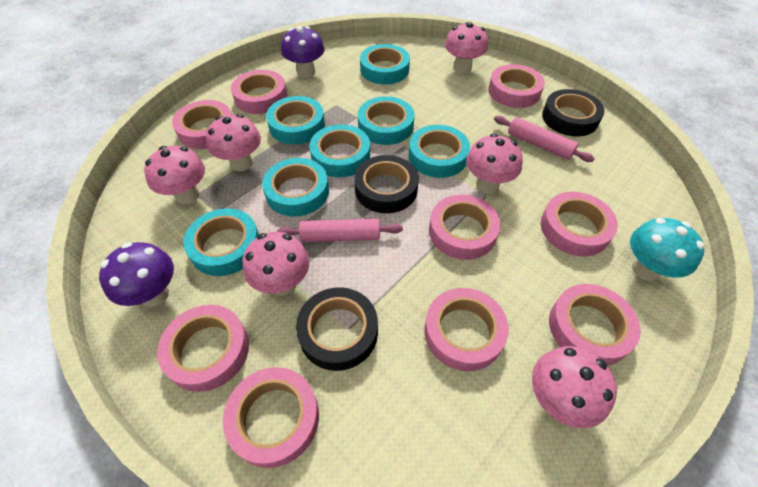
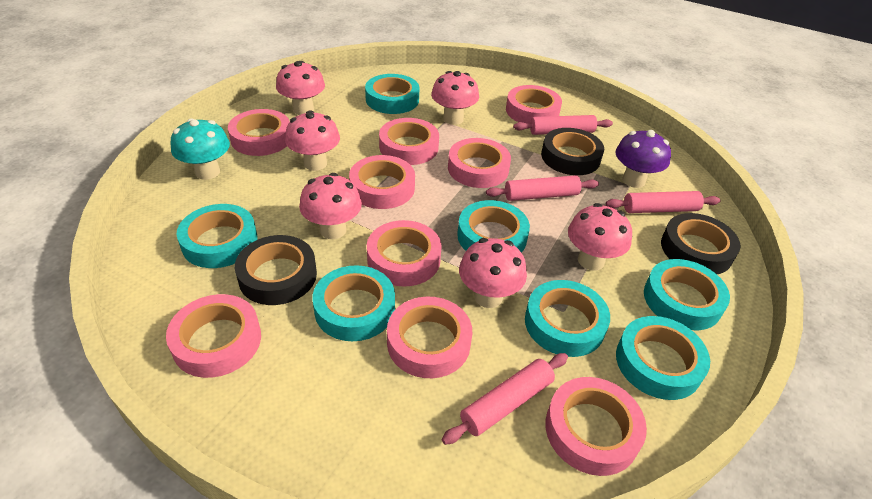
pink rolling pin: 2 -> 4
purple mushroom: 2 -> 1

